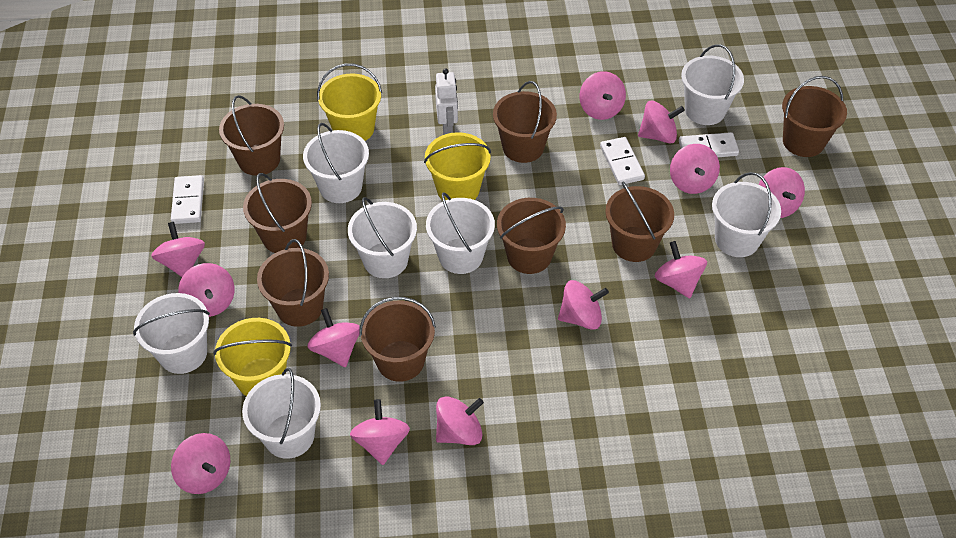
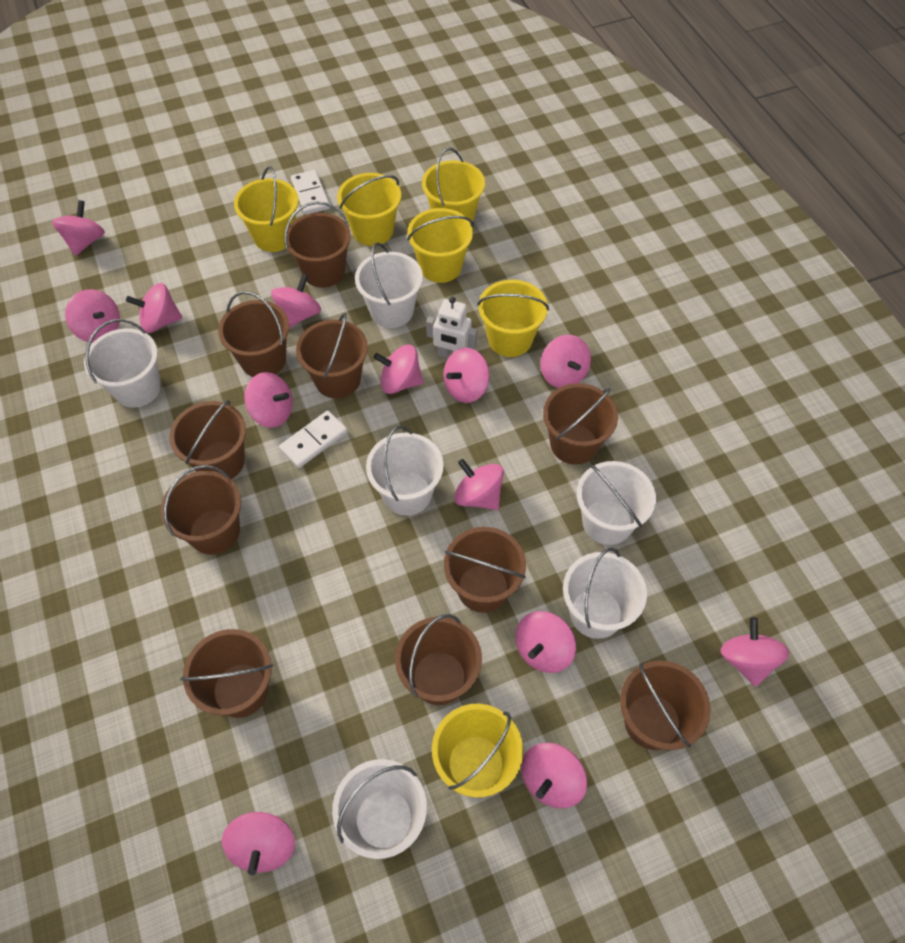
brown bucket: 8 -> 10
pink spinning top: 12 -> 13
white bucket: 7 -> 6
white domino: 3 -> 2
yellow bucket: 3 -> 6

